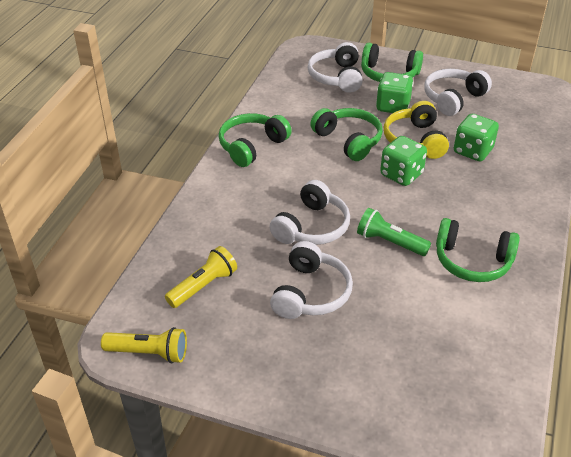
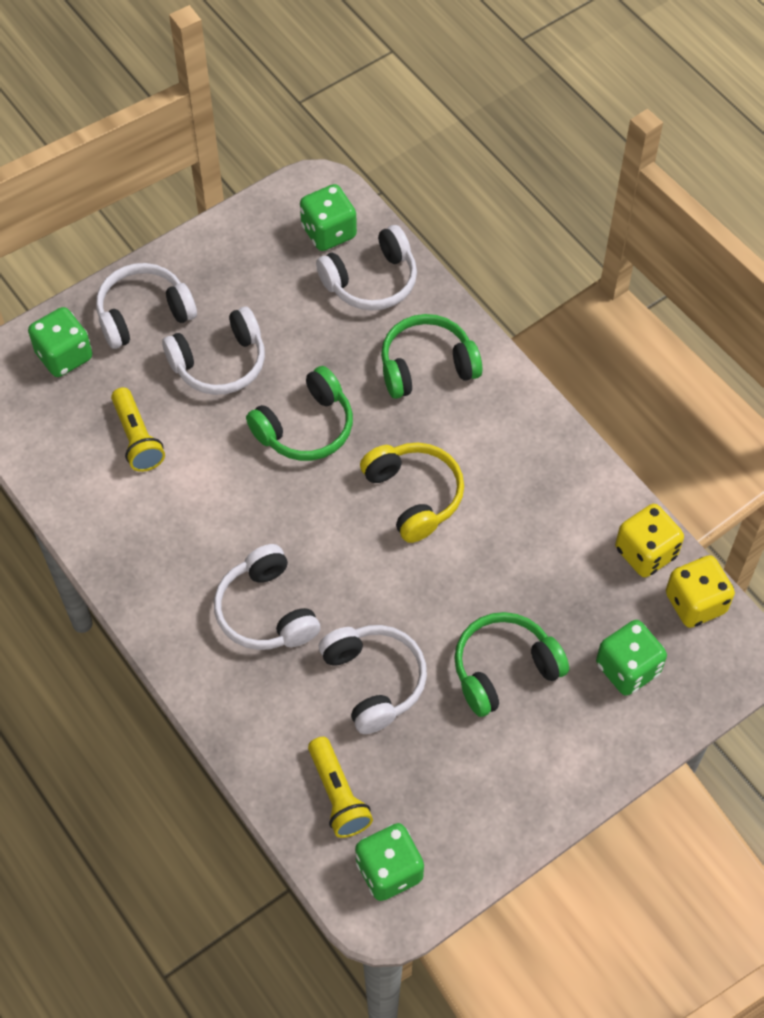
green dice: 3 -> 4
green flashlight: 1 -> 0
green headphones: 4 -> 3
white headphones: 4 -> 5
yellow dice: 0 -> 2

